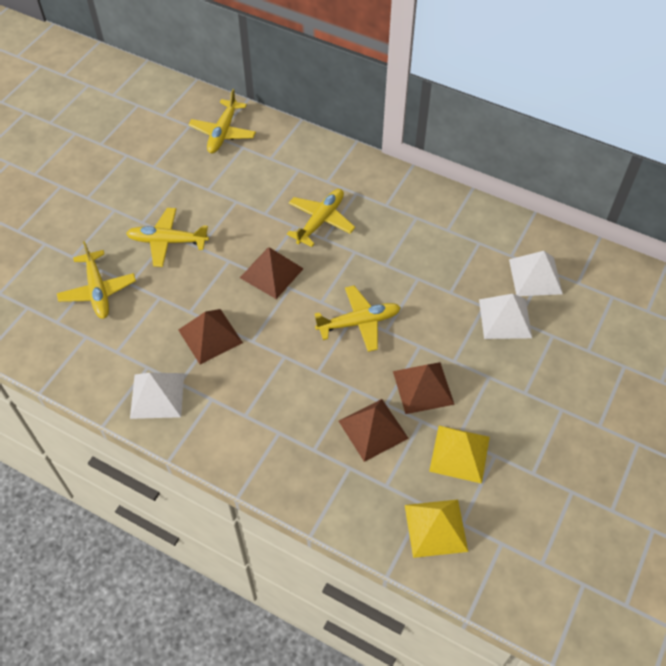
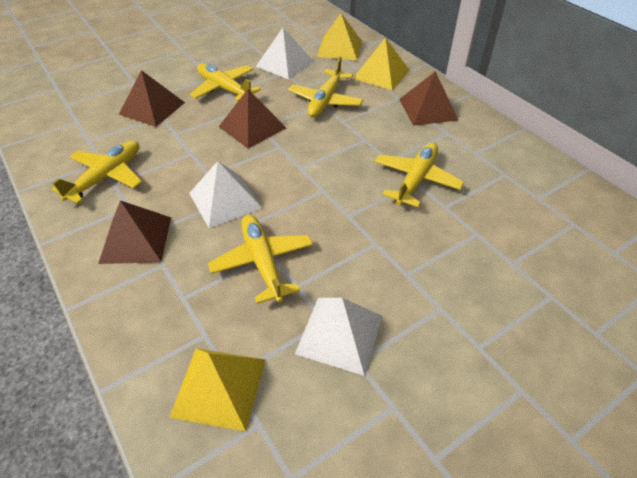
yellow pyramid: 2 -> 3

